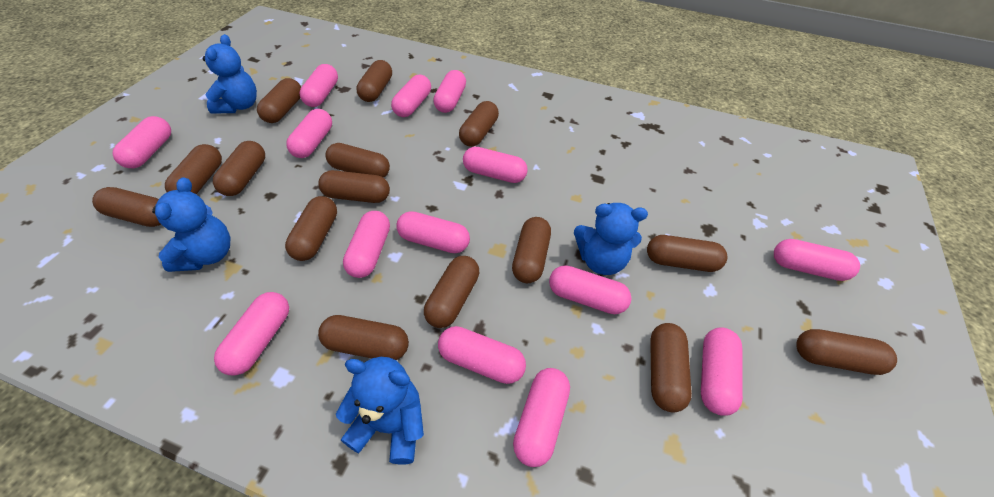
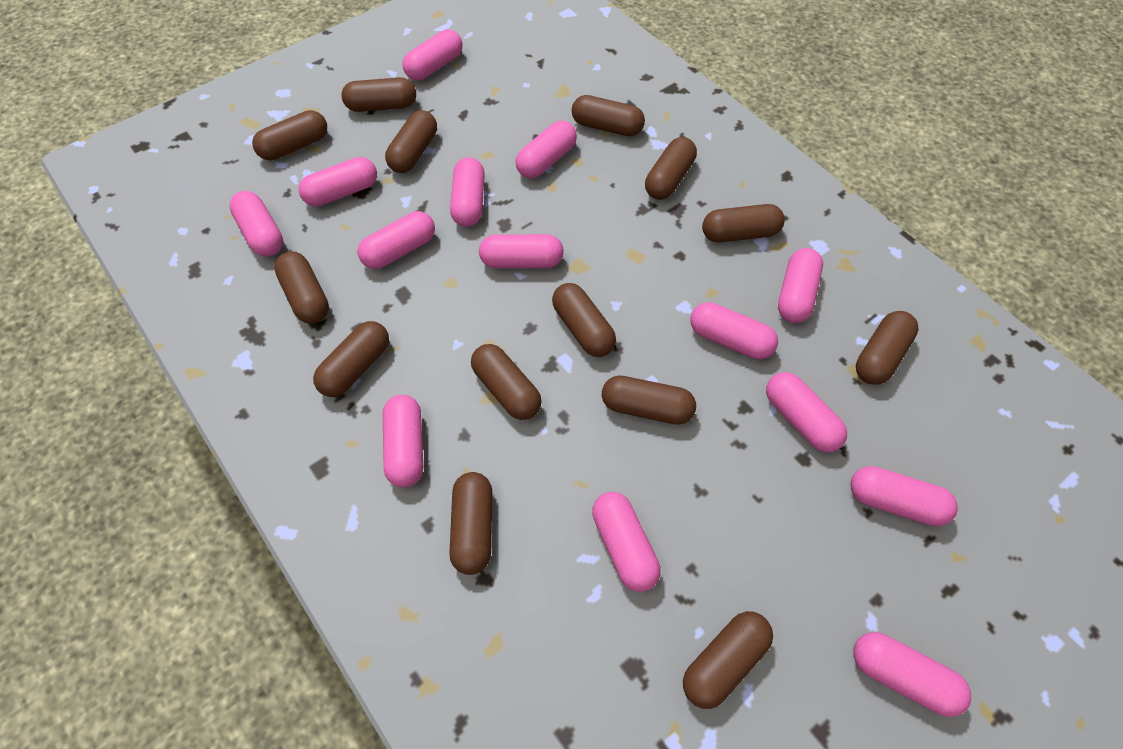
blue teddy bear: 4 -> 0
brown capsule: 15 -> 14

